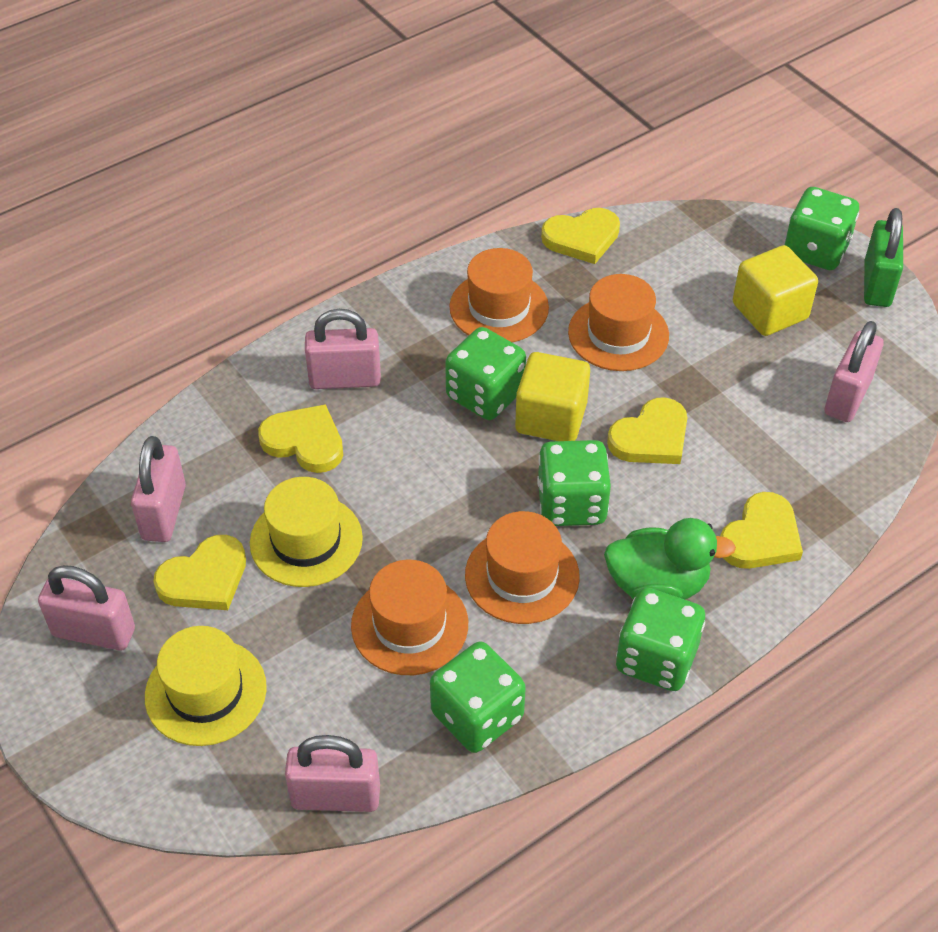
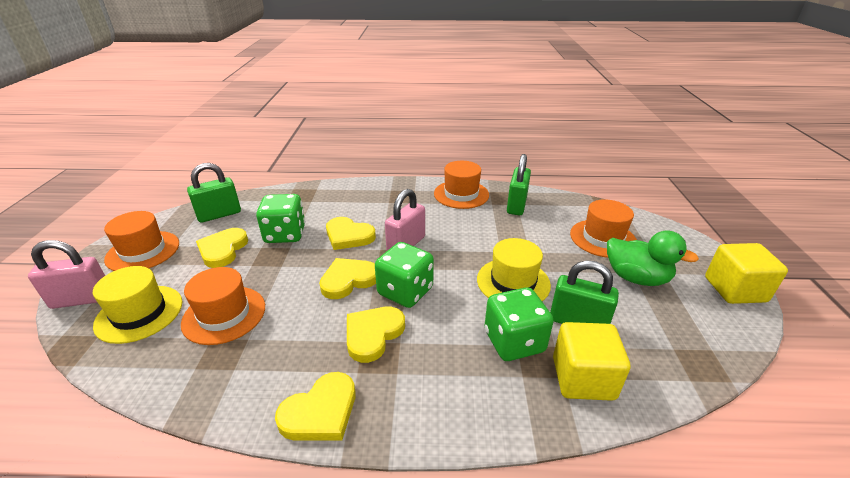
green dice: 5 -> 3
green padlock: 1 -> 3
pink padlock: 5 -> 2

